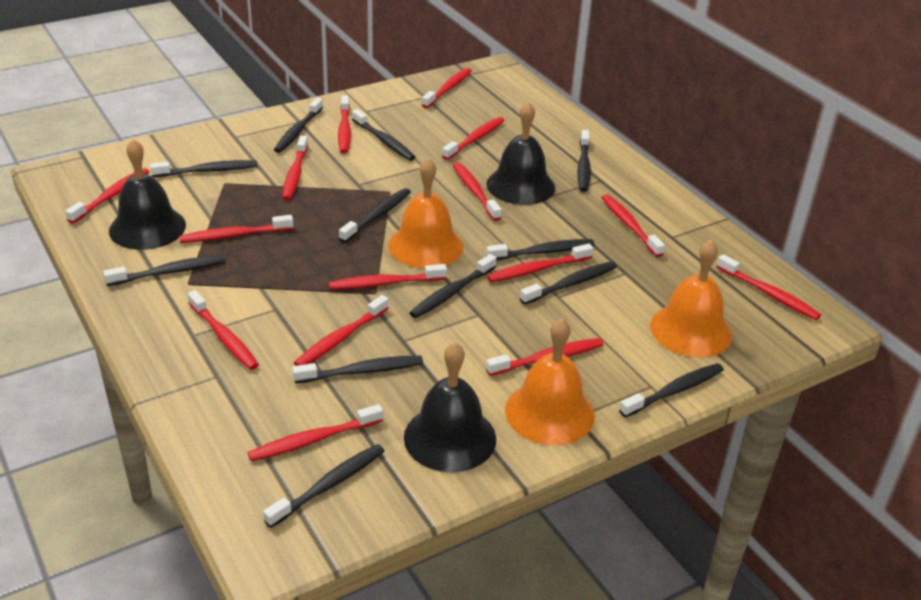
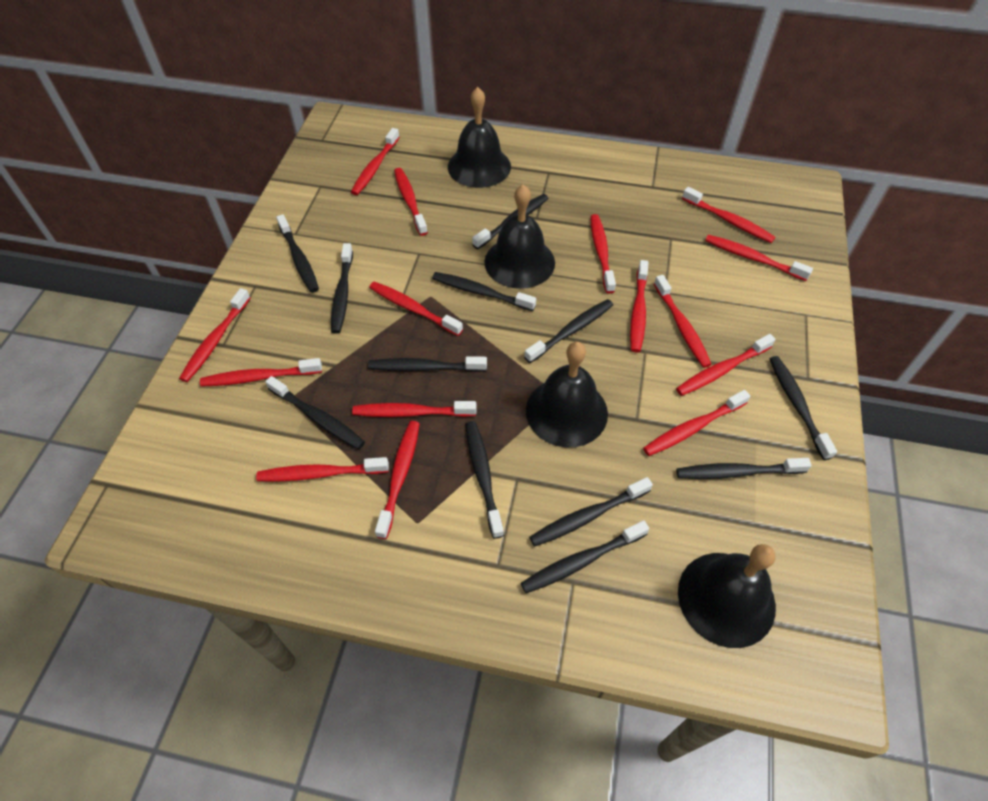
black bell: 3 -> 4
orange bell: 3 -> 0

